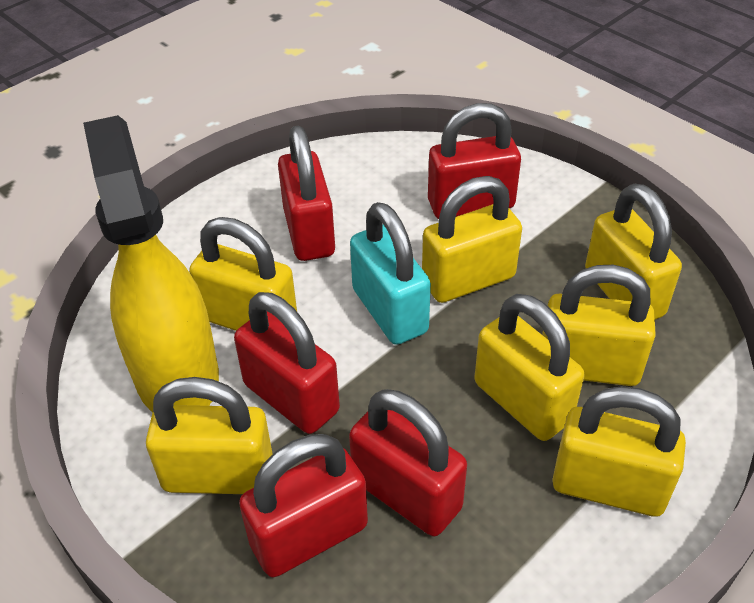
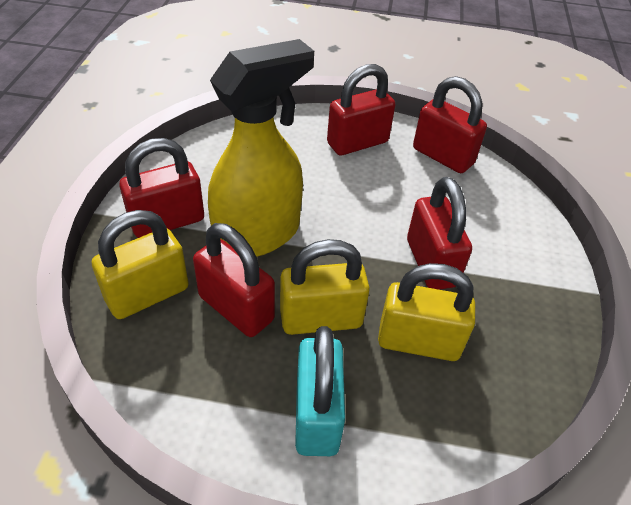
yellow padlock: 7 -> 3

